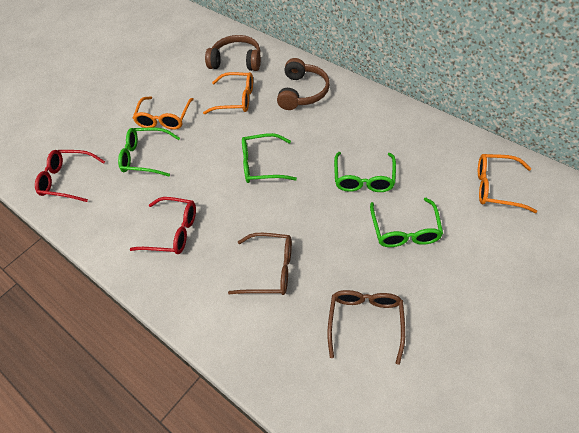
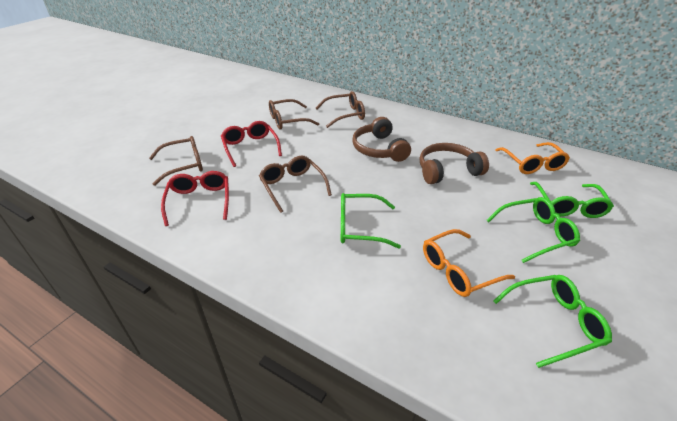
brown glasses: 2 -> 4
orange glasses: 3 -> 2

